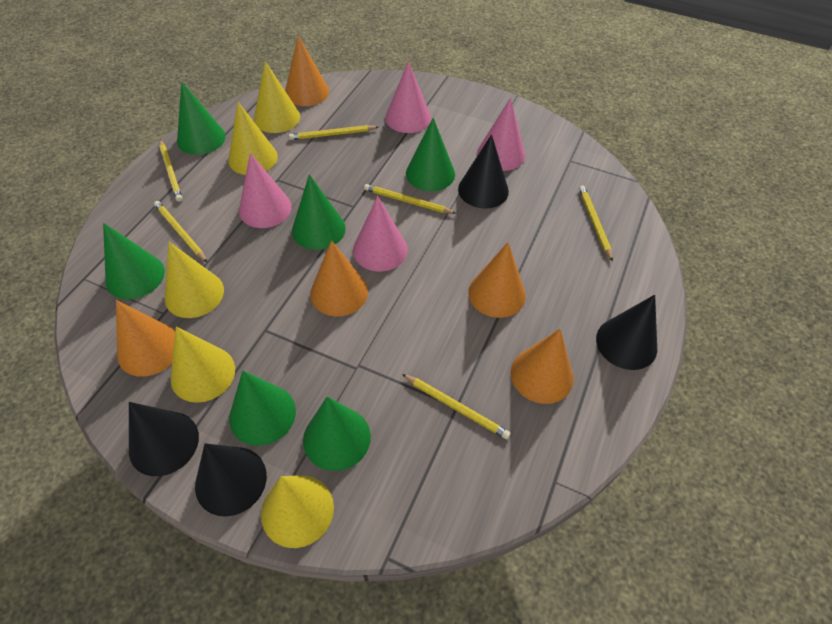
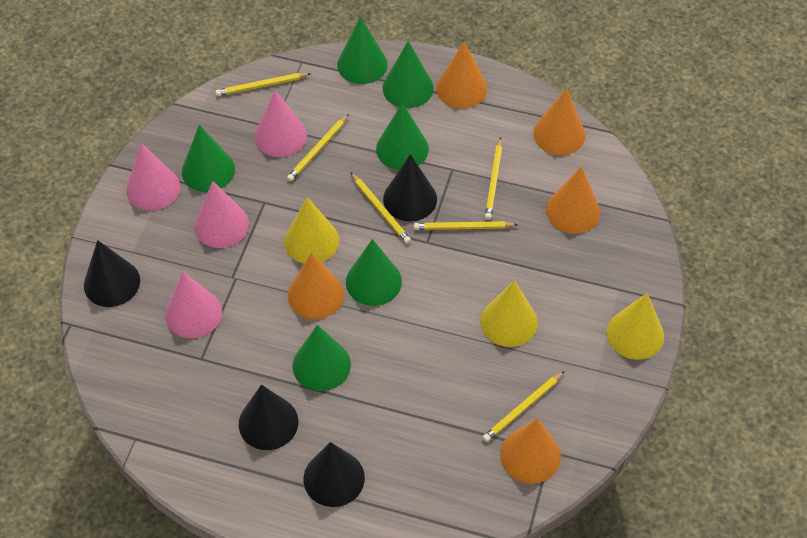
yellow cone: 5 -> 3

